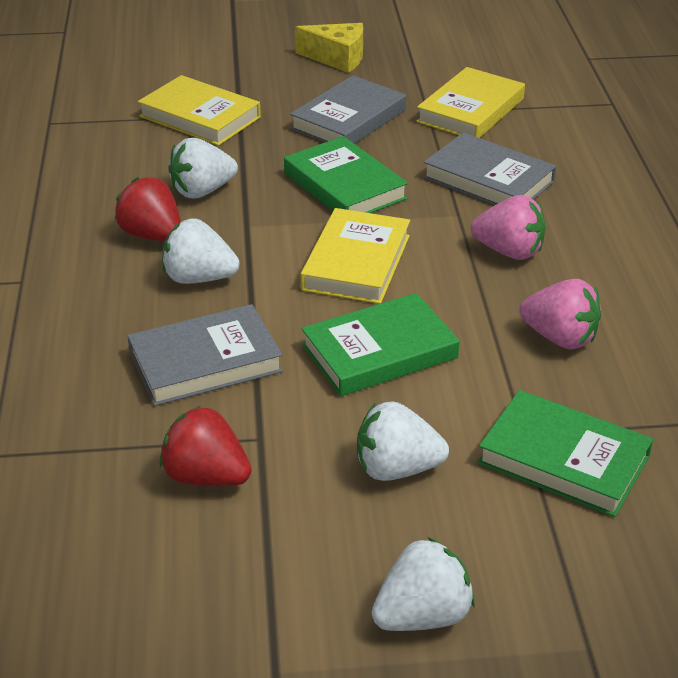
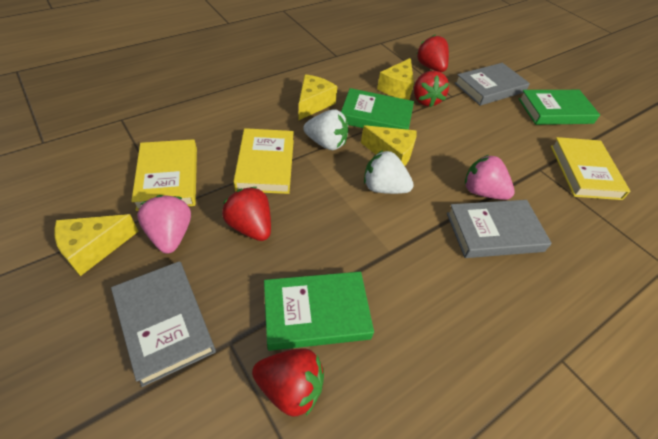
red strawberry: 2 -> 4
white strawberry: 4 -> 2
yellow cheese: 1 -> 4

